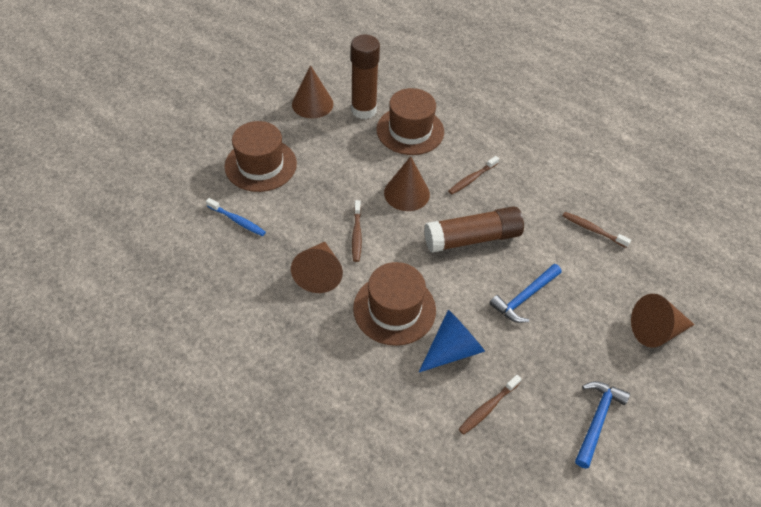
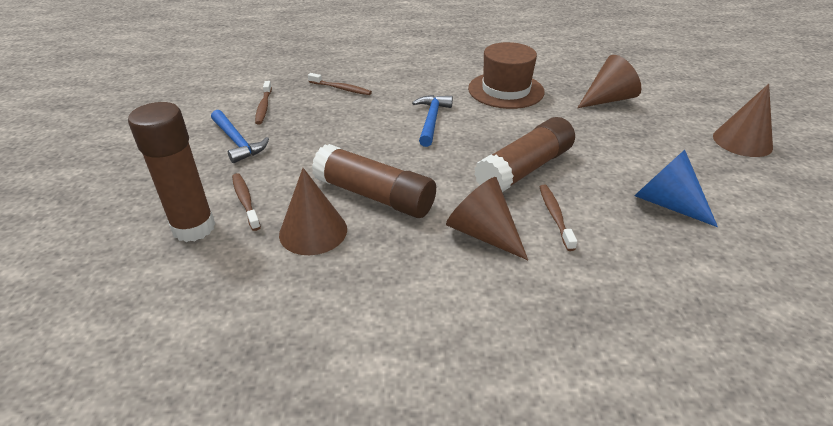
blue toothbrush: 1 -> 0
brown glue stick: 2 -> 3
brown hat: 3 -> 1

